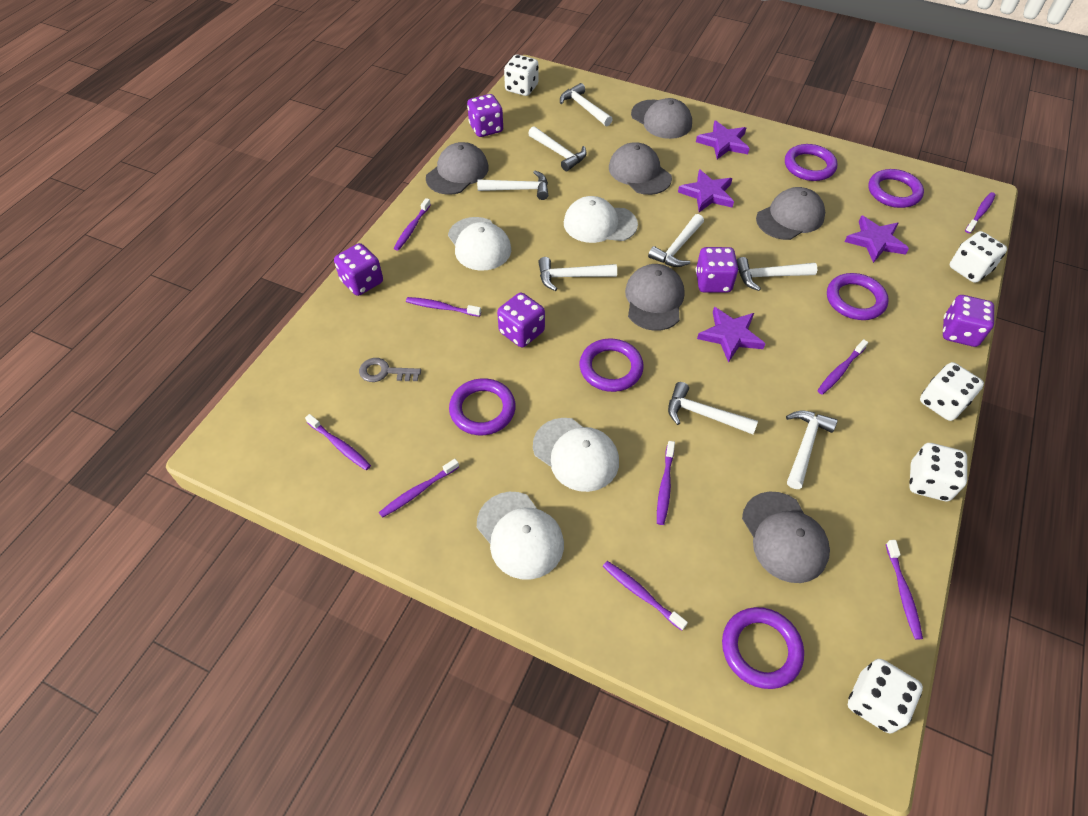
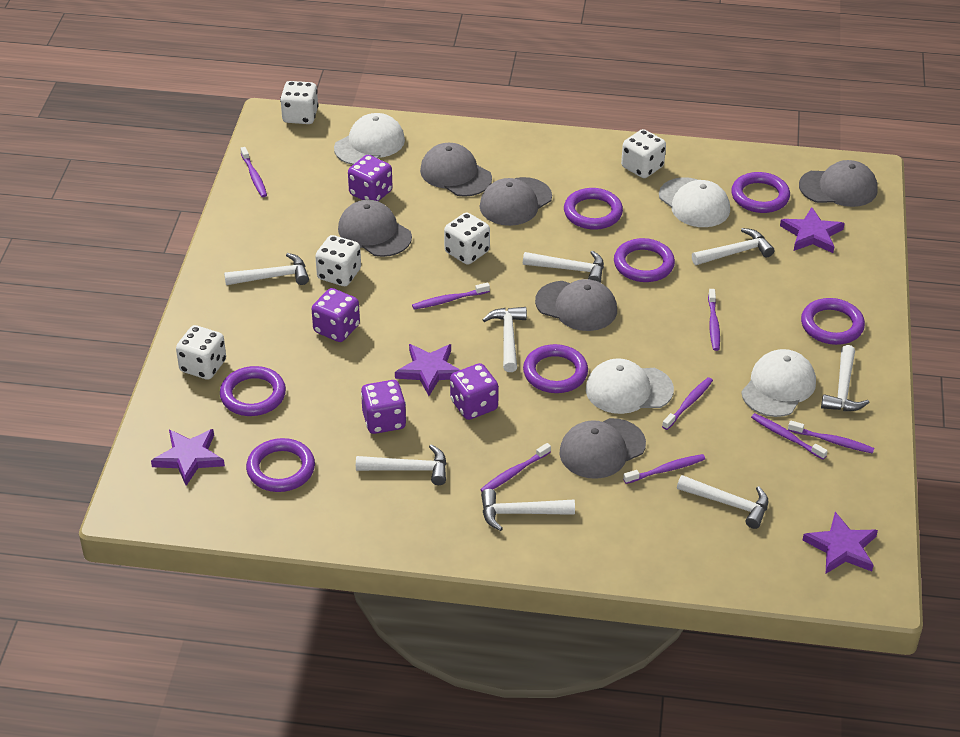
grey key: 1 -> 0
purple dice: 5 -> 4
purple ring: 6 -> 7
purple toothbrush: 9 -> 8

